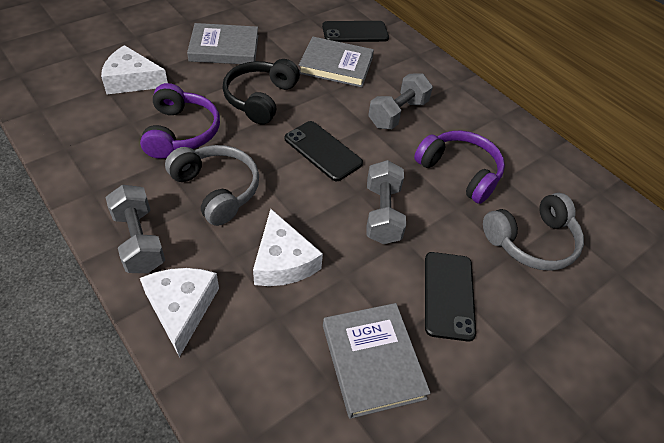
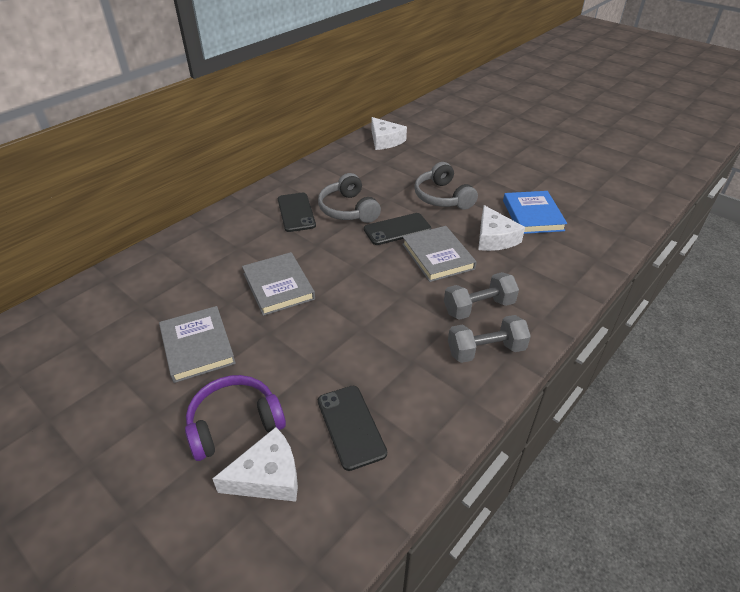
black headphones: 1 -> 0
blue book: 0 -> 1
grey dumbbell: 3 -> 2
purple headphones: 2 -> 1

